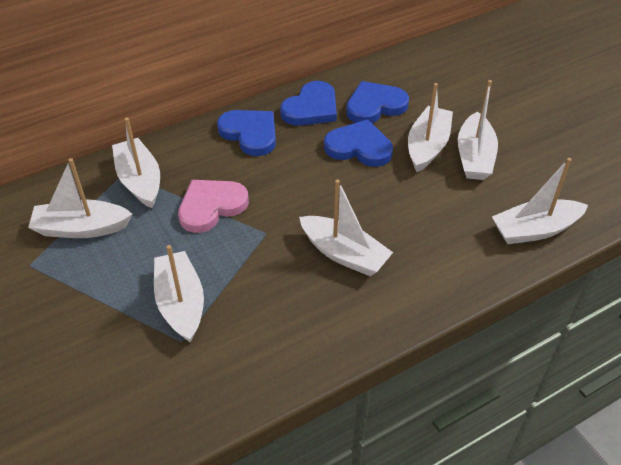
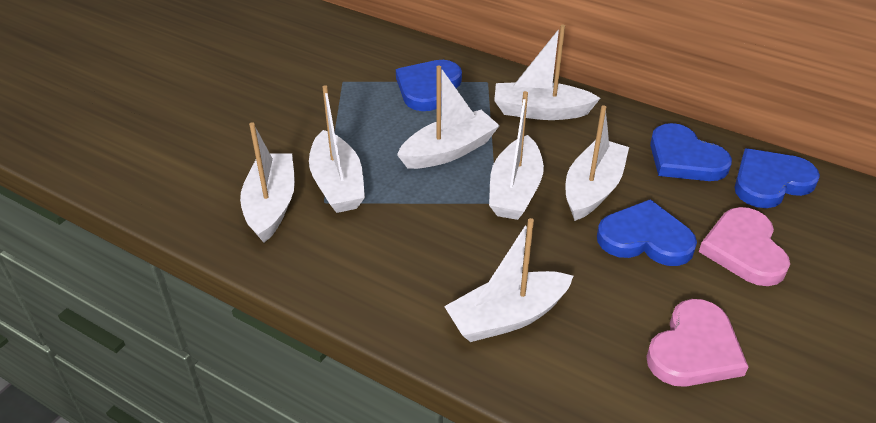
pink heart: 1 -> 2

